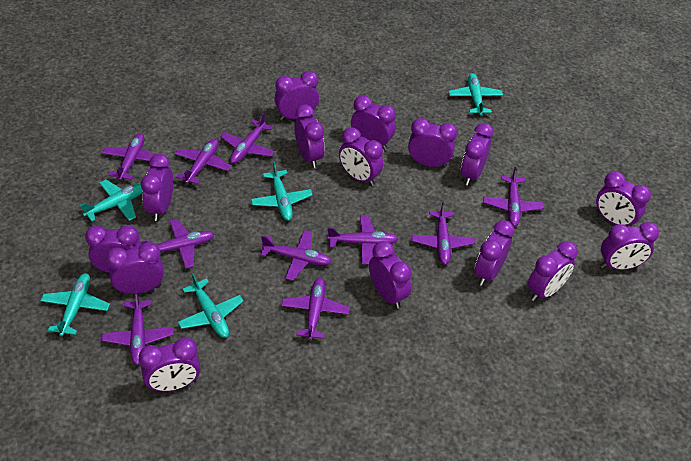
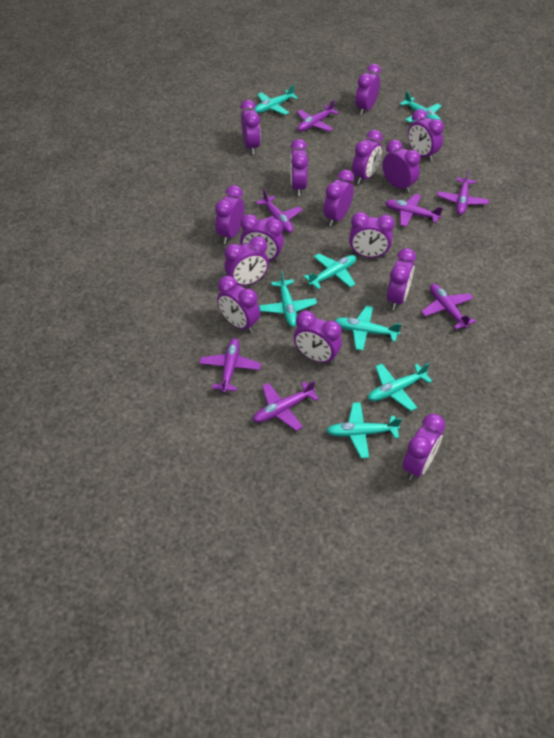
purple plane: 10 -> 7
turquoise plane: 5 -> 7

